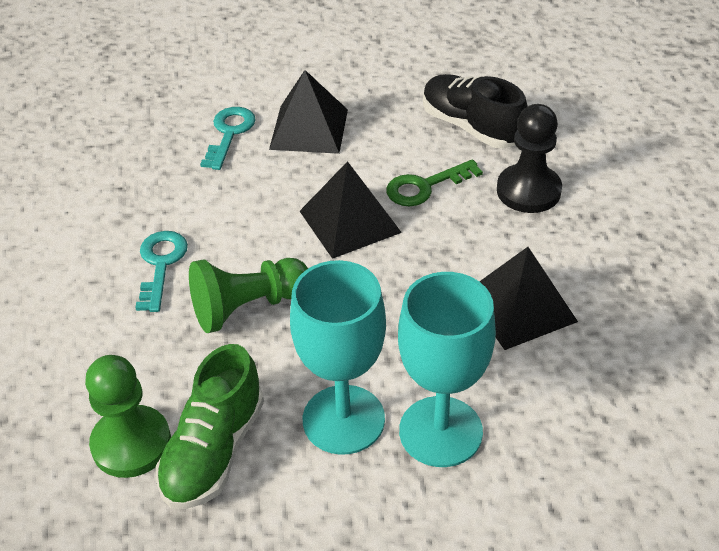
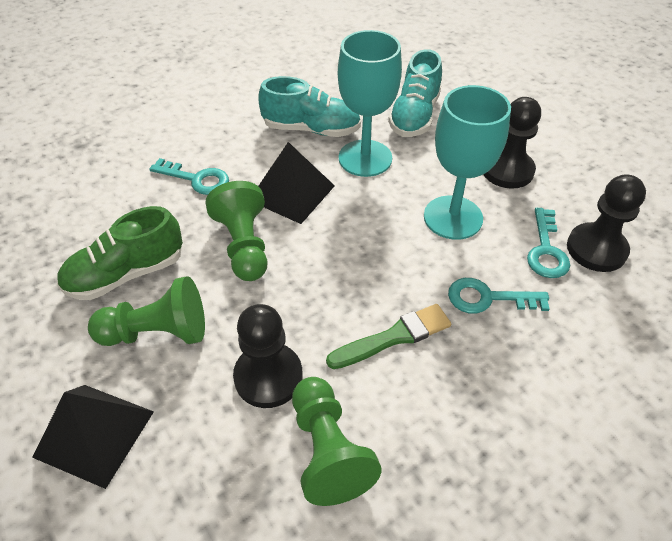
black pawn: 1 -> 3
black pyramid: 3 -> 2
black shoe: 1 -> 0
green brush: 0 -> 1
green key: 1 -> 0
green pawn: 2 -> 3
turquoise key: 2 -> 3
turquoise shoe: 0 -> 2

